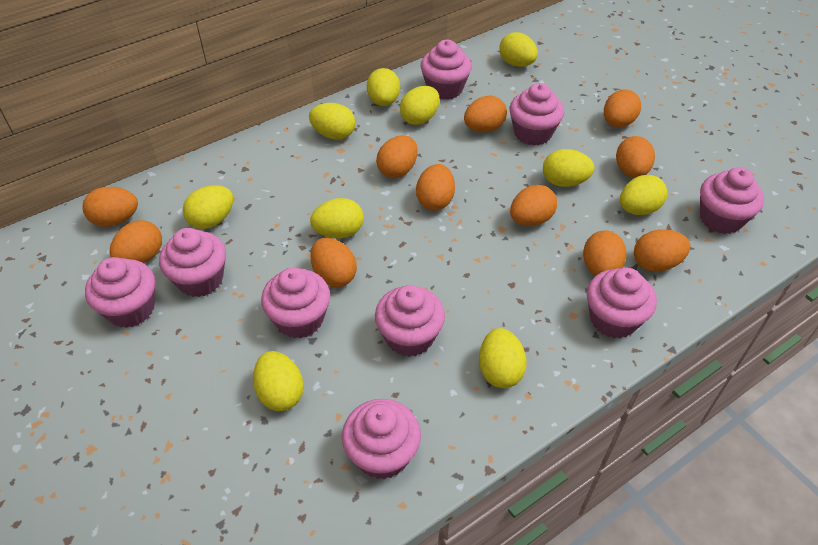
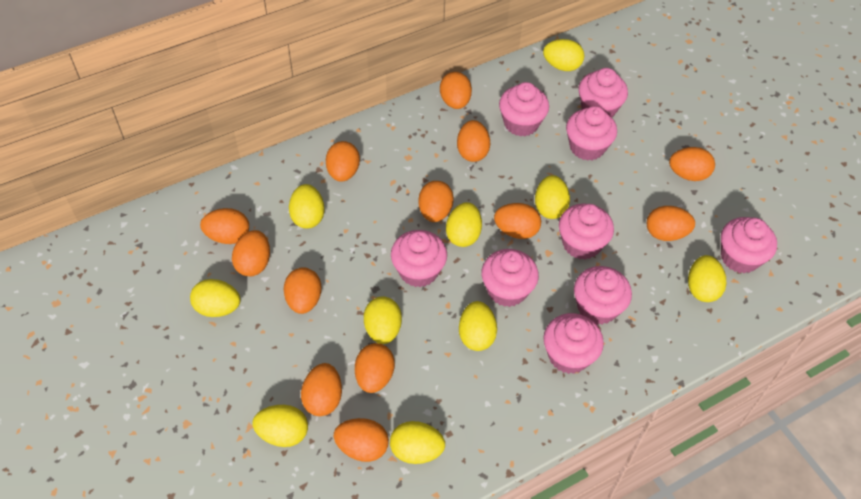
orange egg: 11 -> 13

